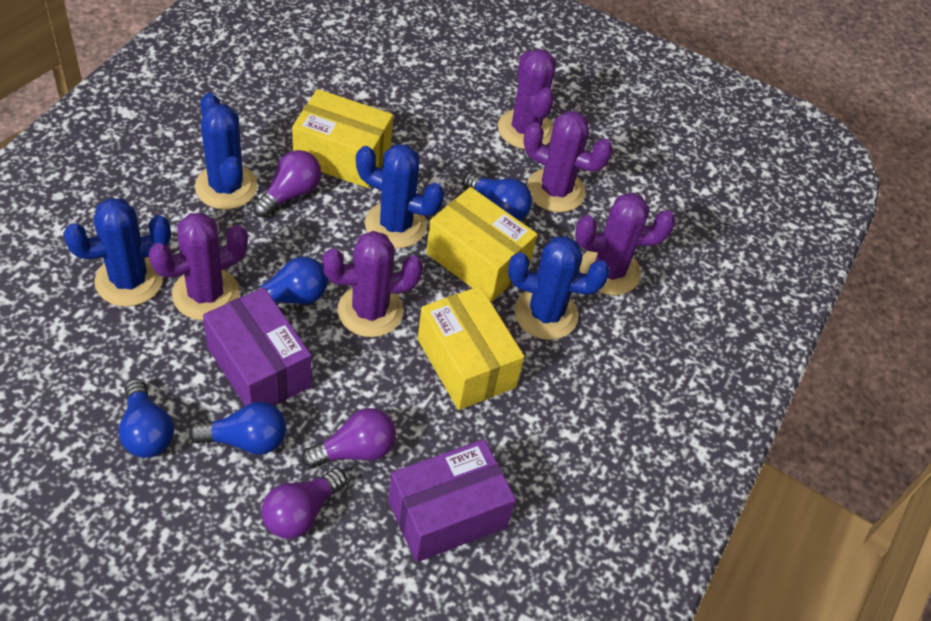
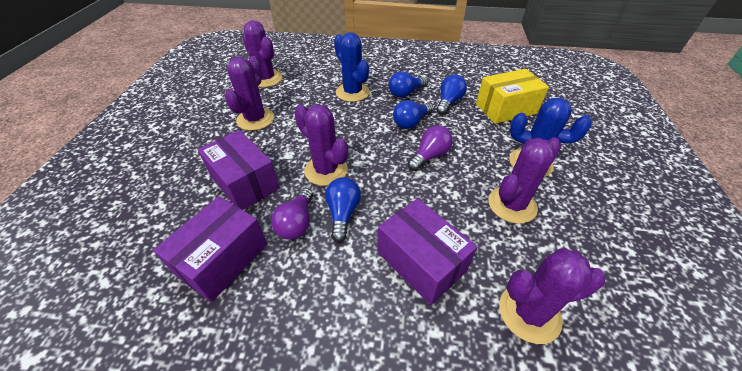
blue cactus: 4 -> 2
purple box: 2 -> 3
purple light bulb: 3 -> 2
yellow box: 3 -> 1

